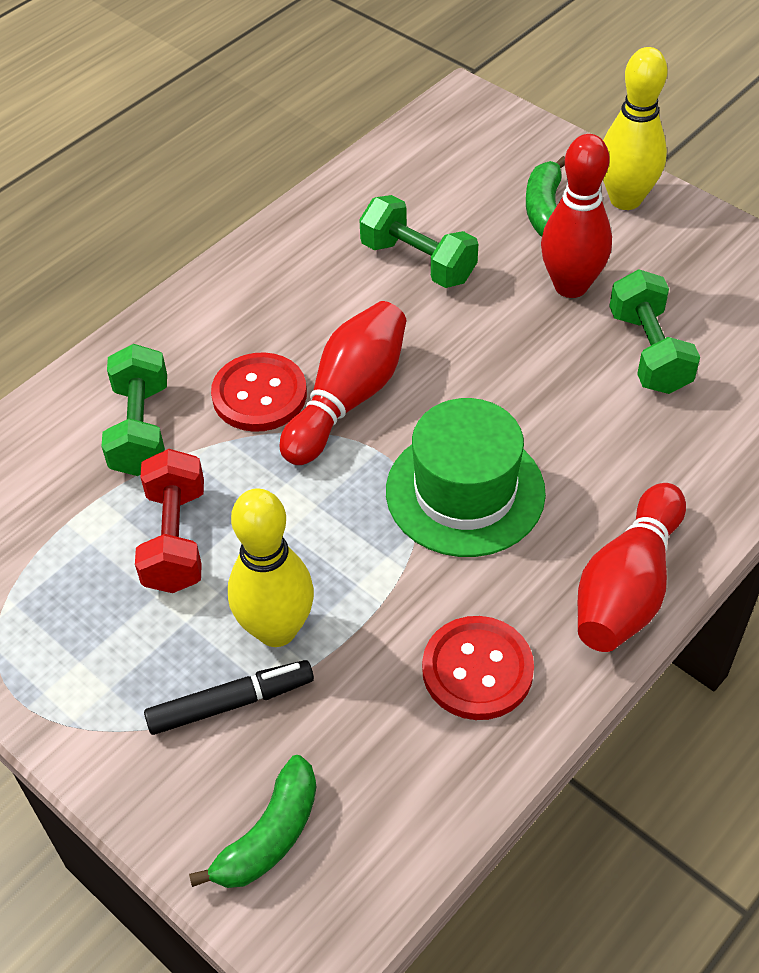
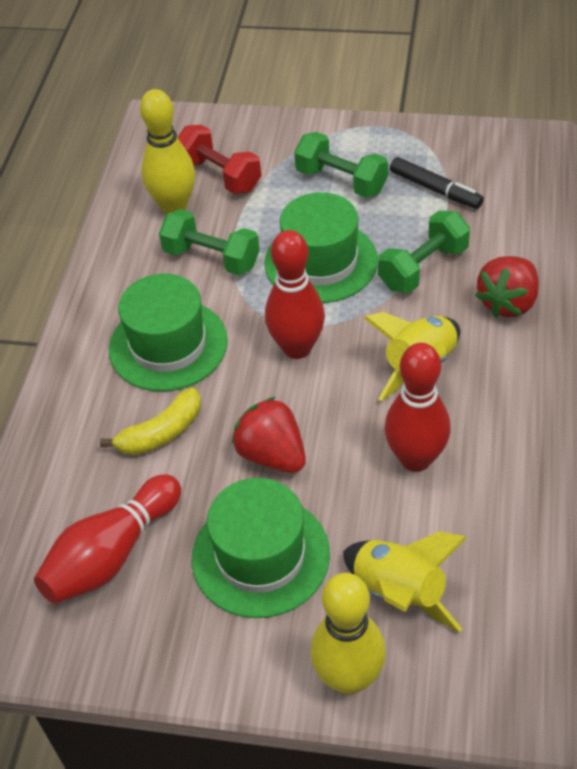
green banana: 2 -> 0
green hat: 1 -> 3
red button: 2 -> 0
red strawberry: 0 -> 2
yellow banana: 0 -> 1
yellow rocket: 0 -> 2

